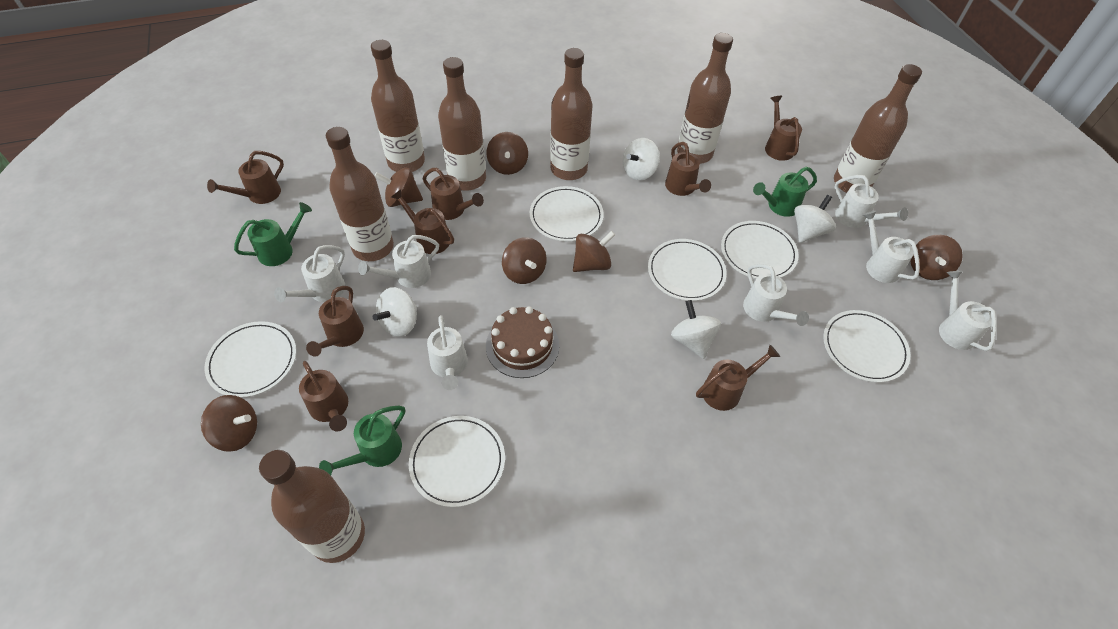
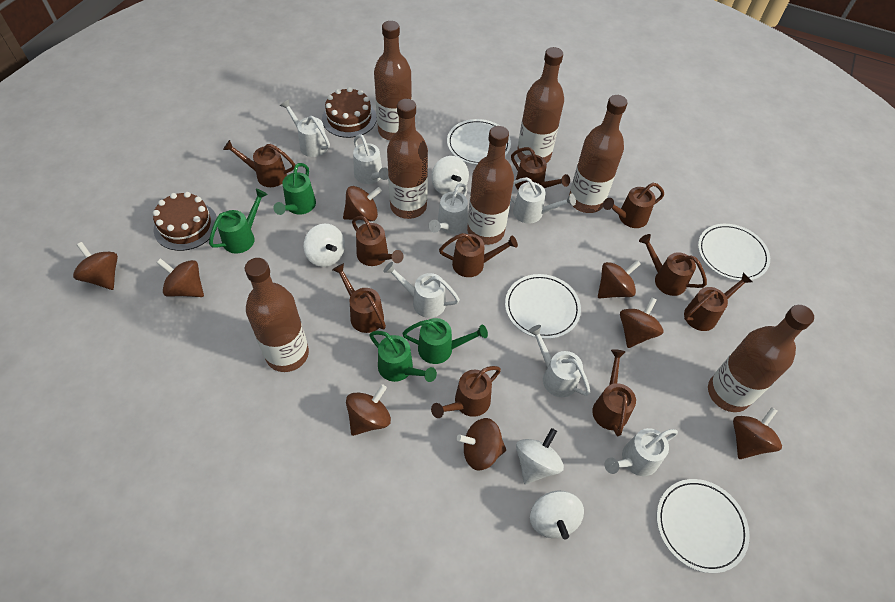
brown cake: 1 -> 2
brown spinning top: 6 -> 8
brown watering can: 8 -> 10
green watering can: 3 -> 4
white plate: 6 -> 4

